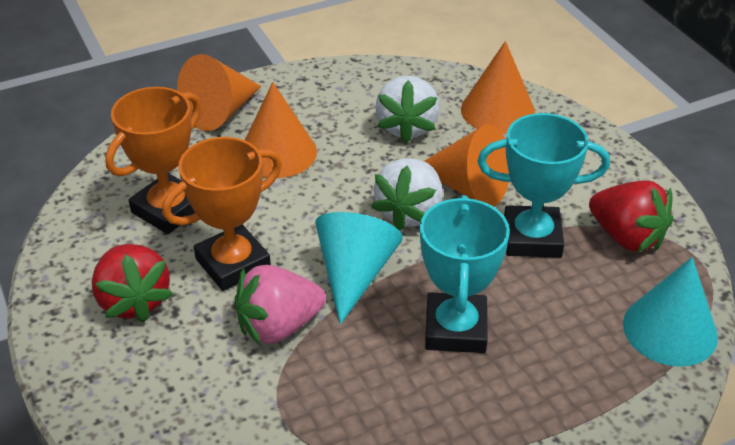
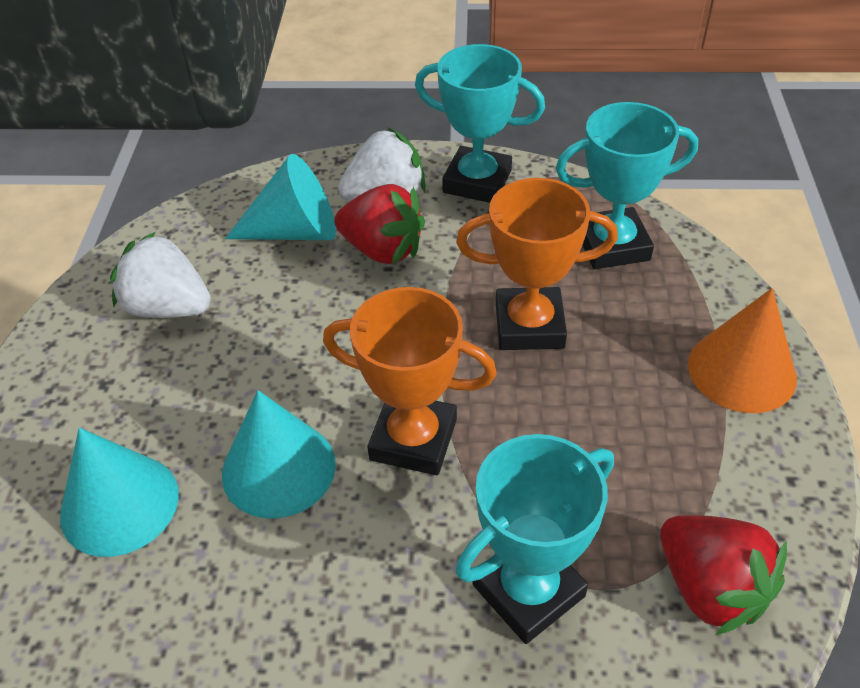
orange cone: 4 -> 1
pink strawberry: 1 -> 0
turquoise cone: 2 -> 3
turquoise trophy: 2 -> 3

